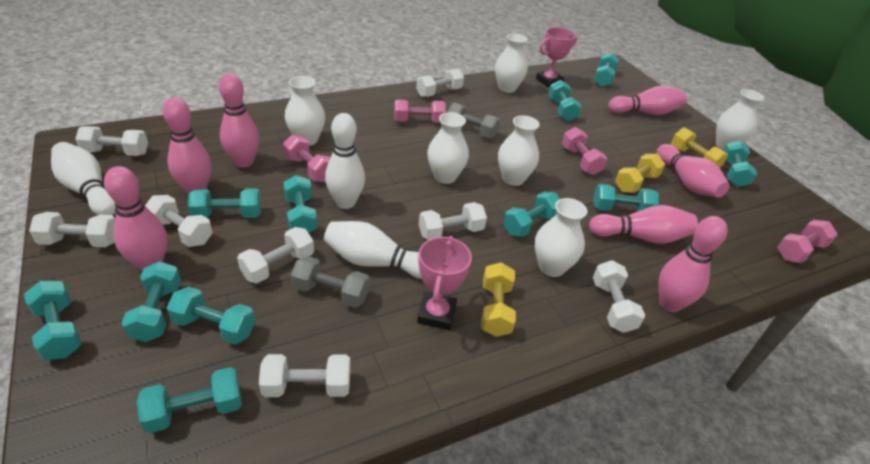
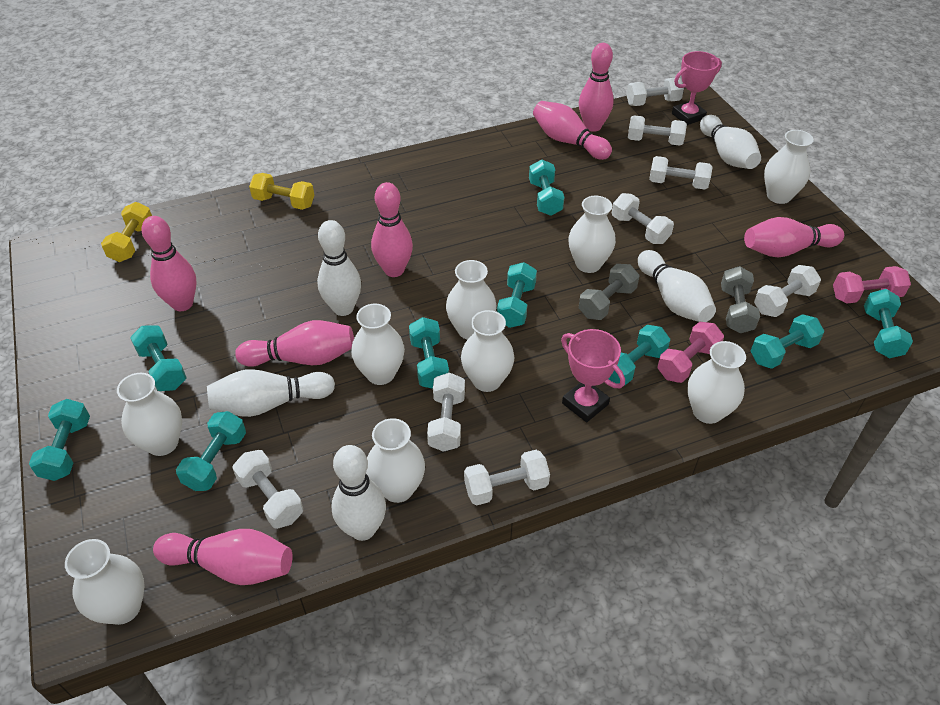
pink dumbbell: 4 -> 2
turquoise dumbbell: 11 -> 9
white bowling pin: 3 -> 5
white vase: 6 -> 9
yellow dumbbell: 3 -> 2

